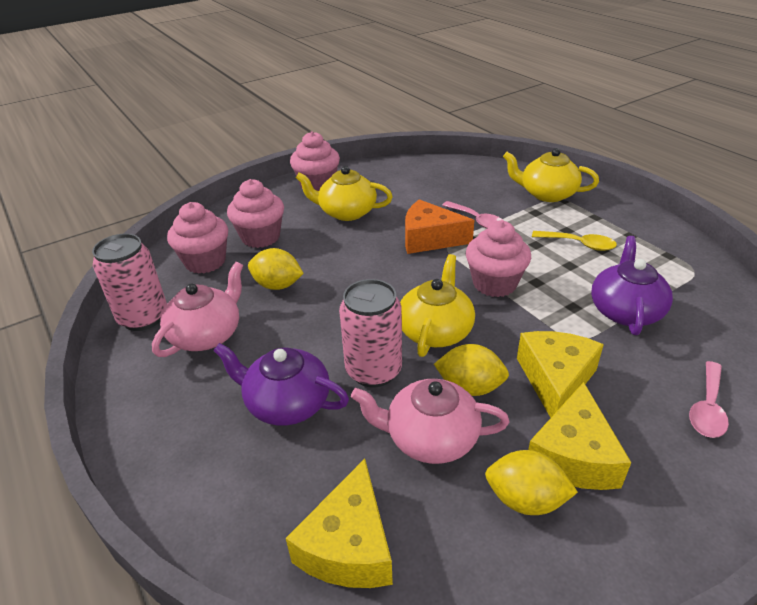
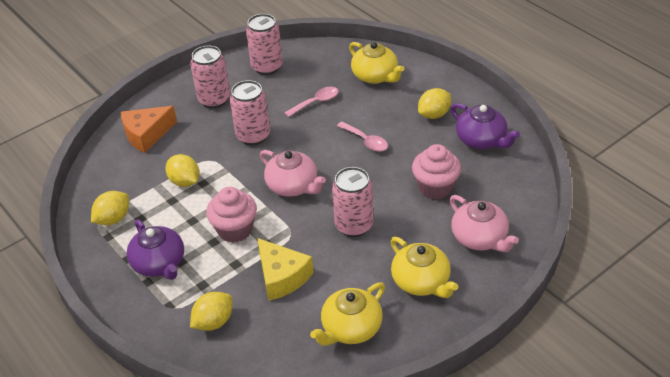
pink can: 2 -> 4
pink cupcake: 4 -> 2
yellow cheese: 3 -> 1
yellow lemon: 3 -> 4
yellow spoon: 1 -> 0

